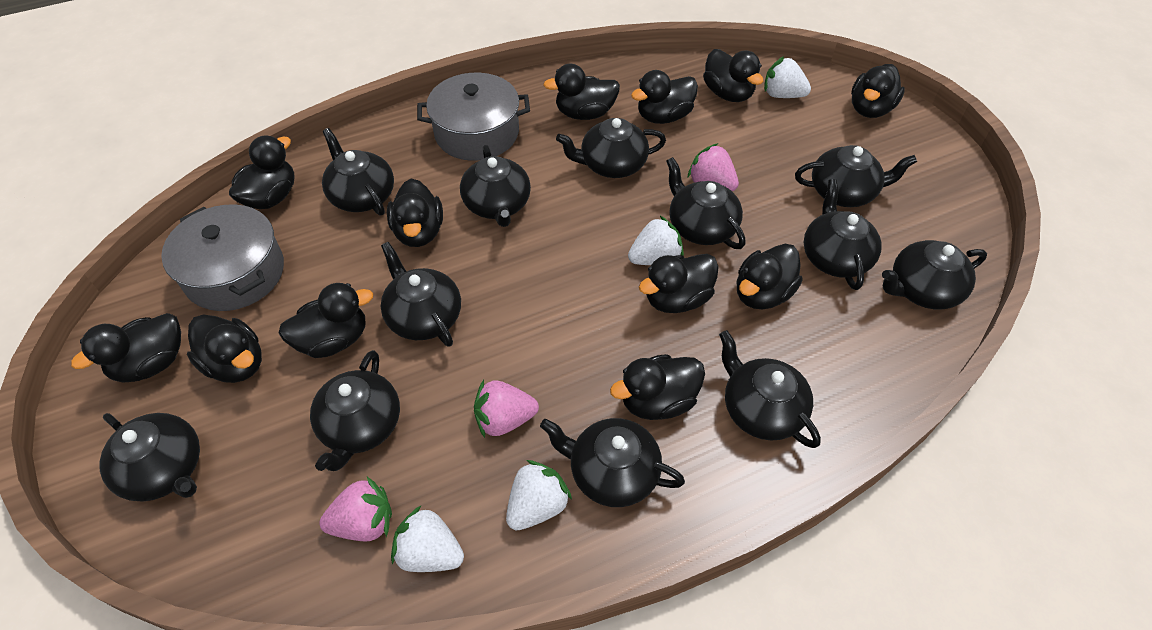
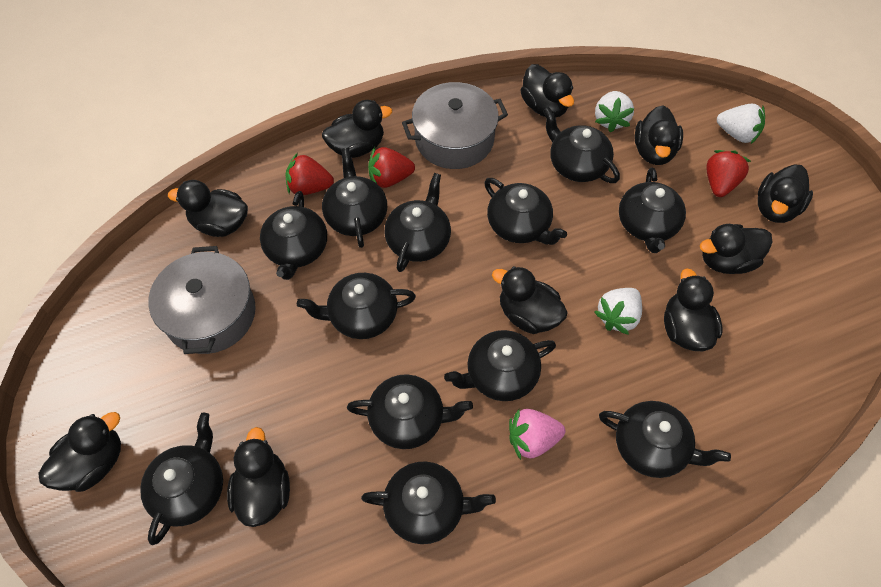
black duck: 12 -> 10
pink strawberry: 3 -> 1
red strawberry: 0 -> 3
white strawberry: 4 -> 3

